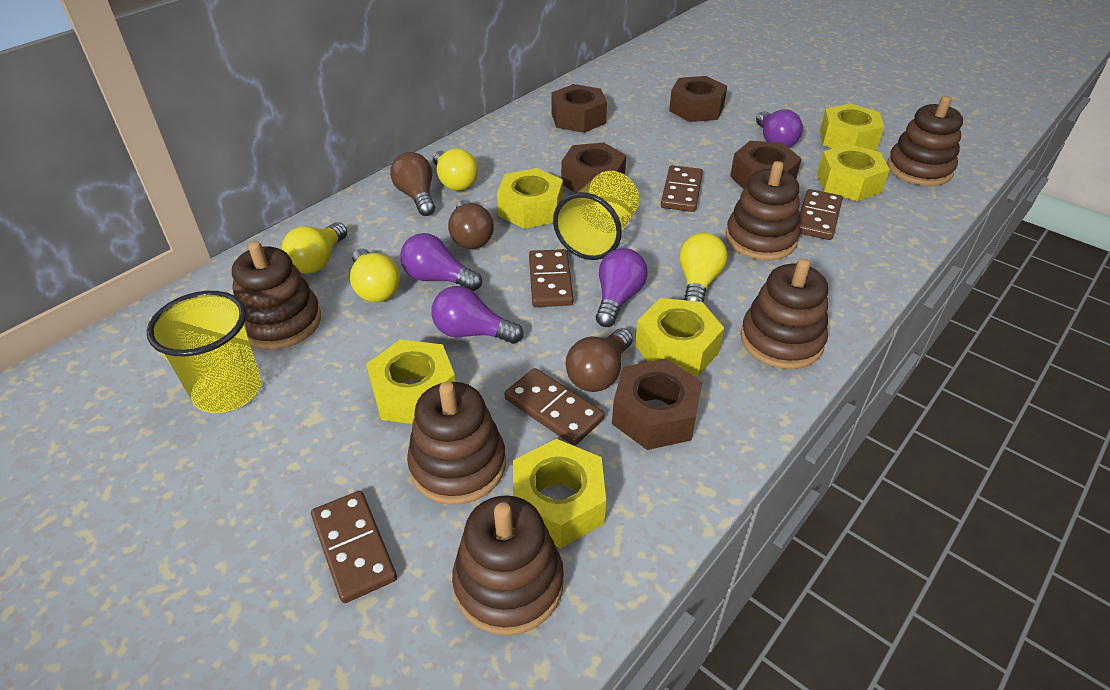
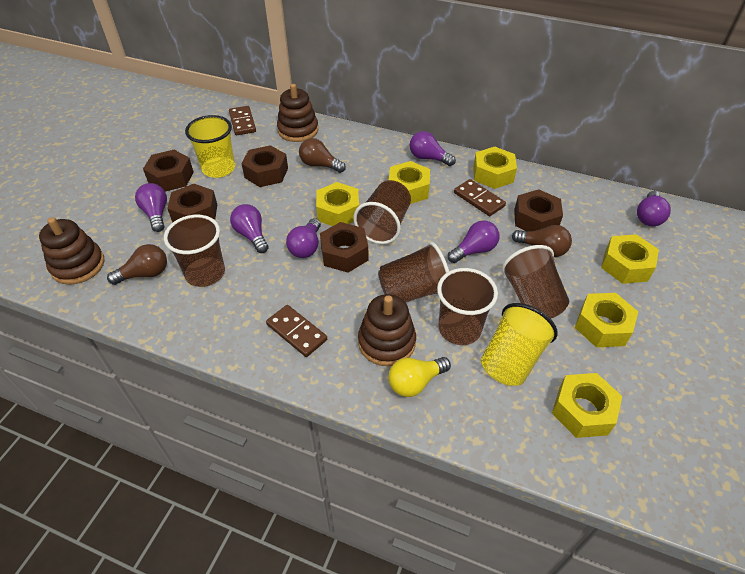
brown cup: 0 -> 5
brown domino: 5 -> 3
brown stacking toy: 6 -> 3
purple light bulb: 4 -> 6
yellow light bulb: 4 -> 1

